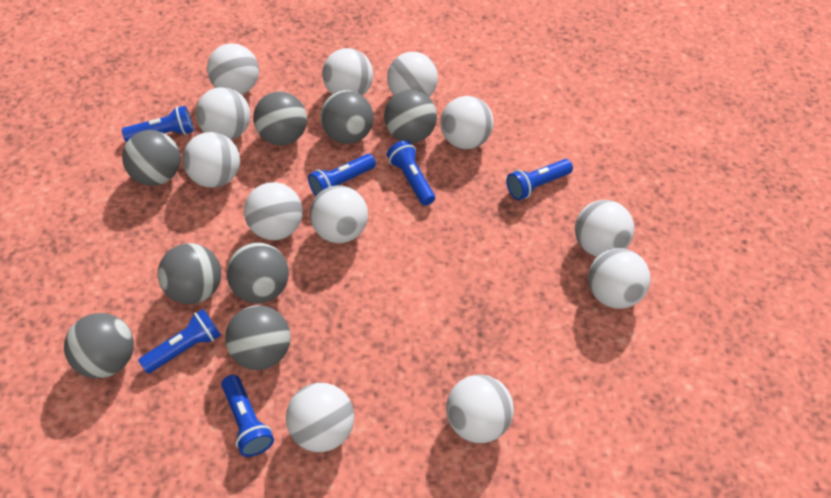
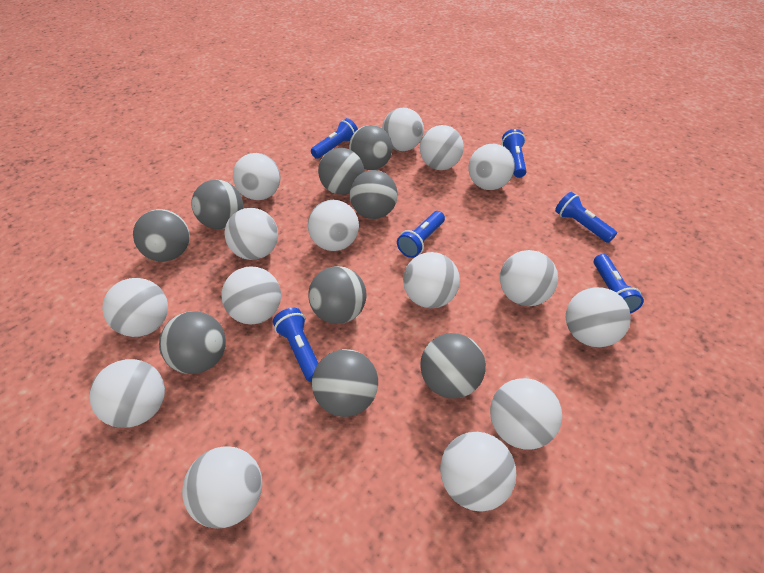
grey ball: 8 -> 9
white ball: 12 -> 15

